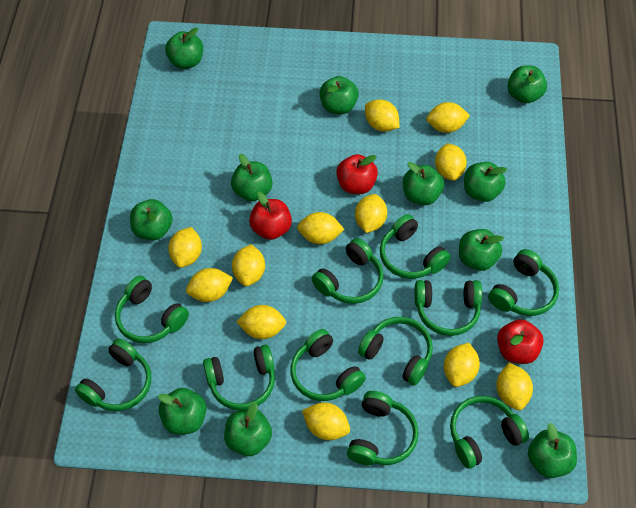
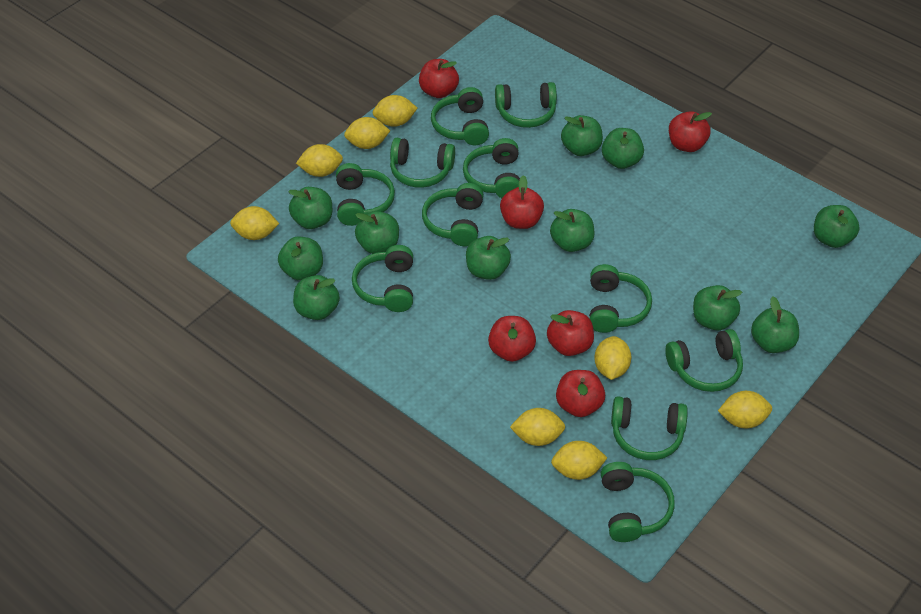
red apple: 3 -> 6
yellow lemon: 12 -> 8

